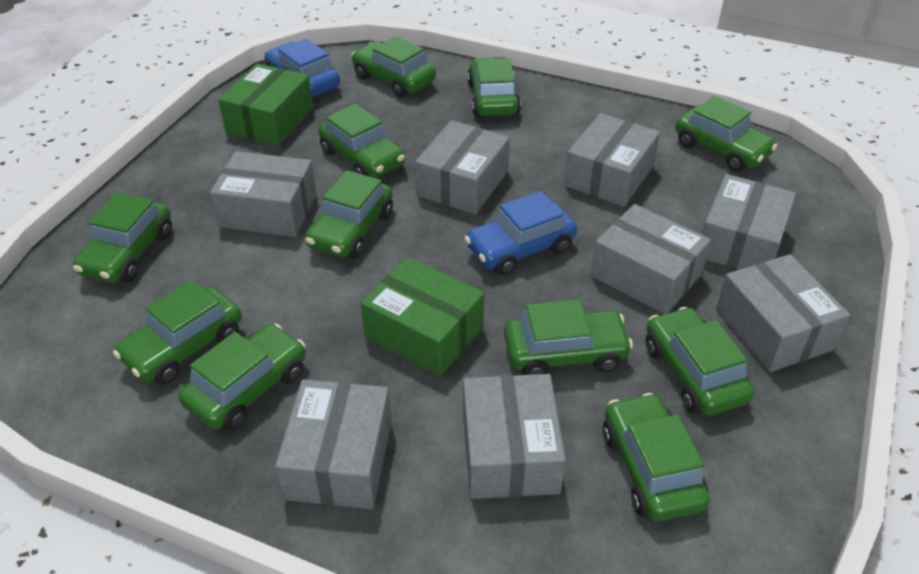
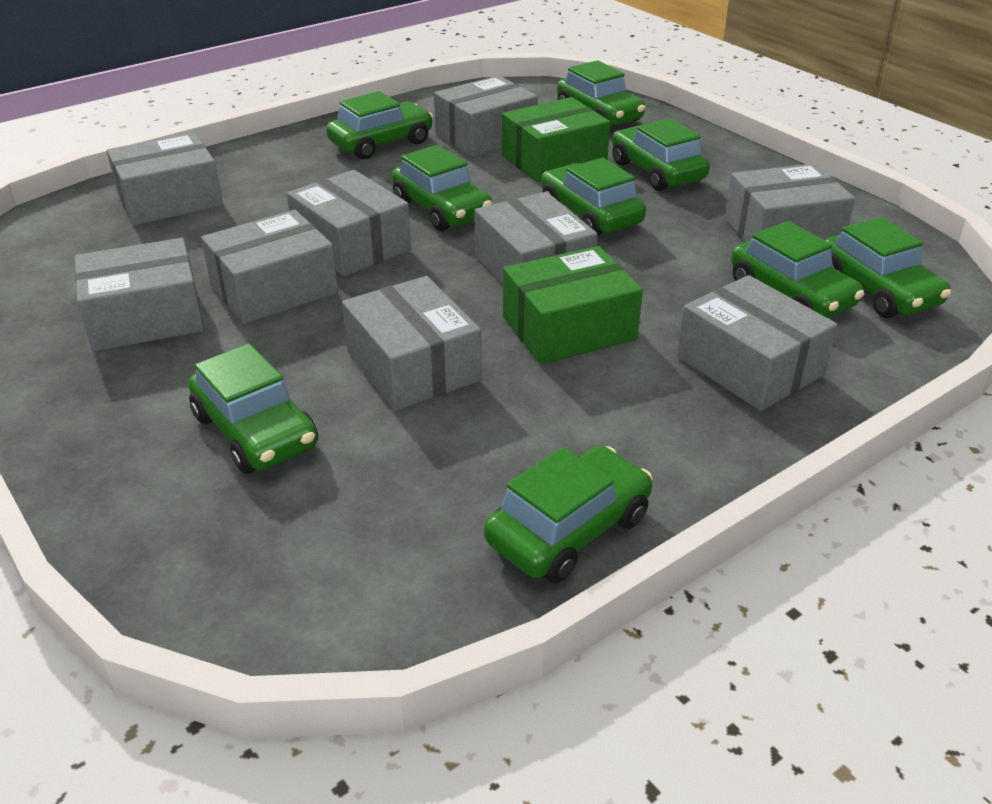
blue car: 2 -> 0
green car: 11 -> 9
grey box: 8 -> 9

